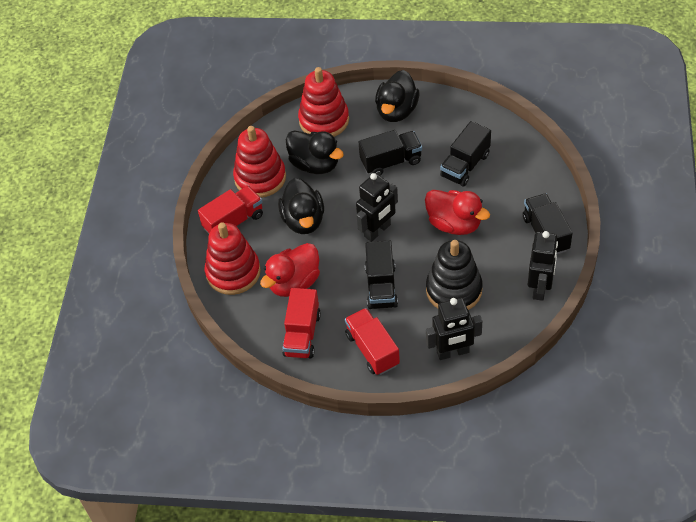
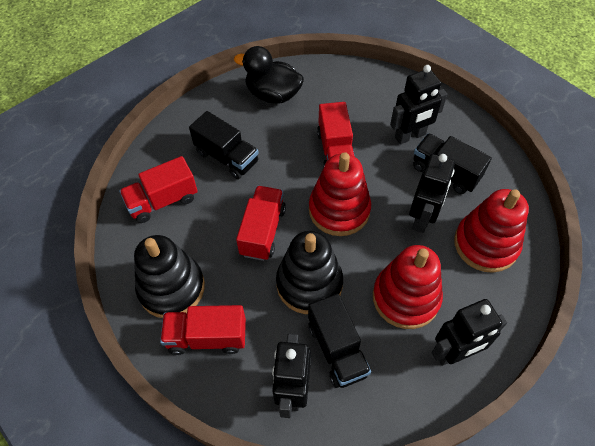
black duck: 3 -> 1
black robot: 3 -> 4
black stacking toy: 1 -> 2
black truck: 4 -> 3
red duck: 2 -> 0
red truck: 3 -> 4

